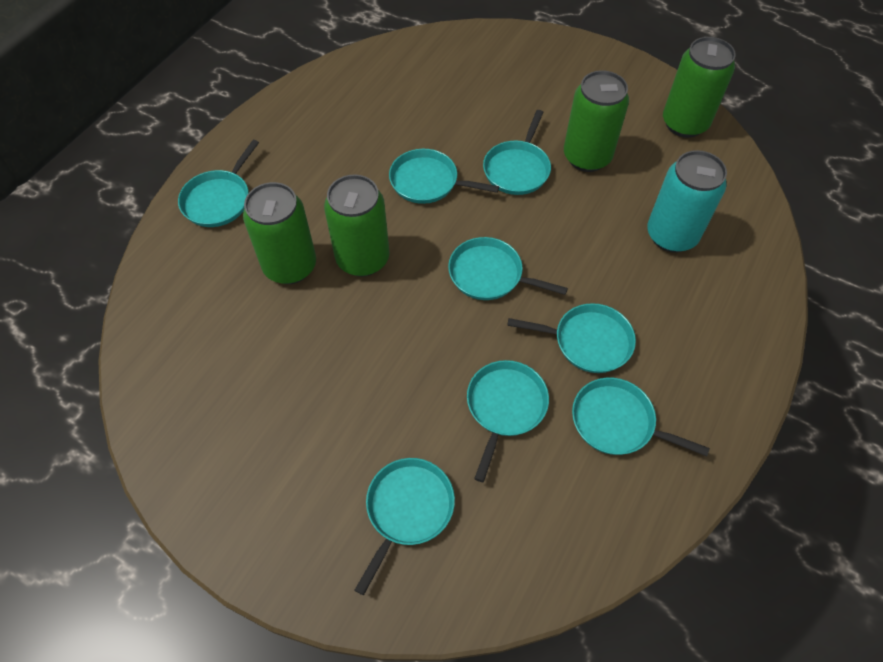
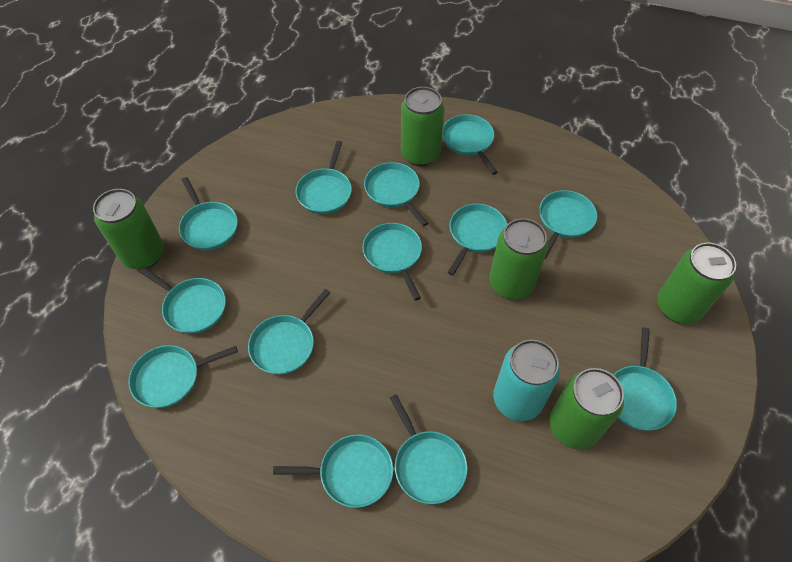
green can: 4 -> 5
turquoise pan: 8 -> 13

